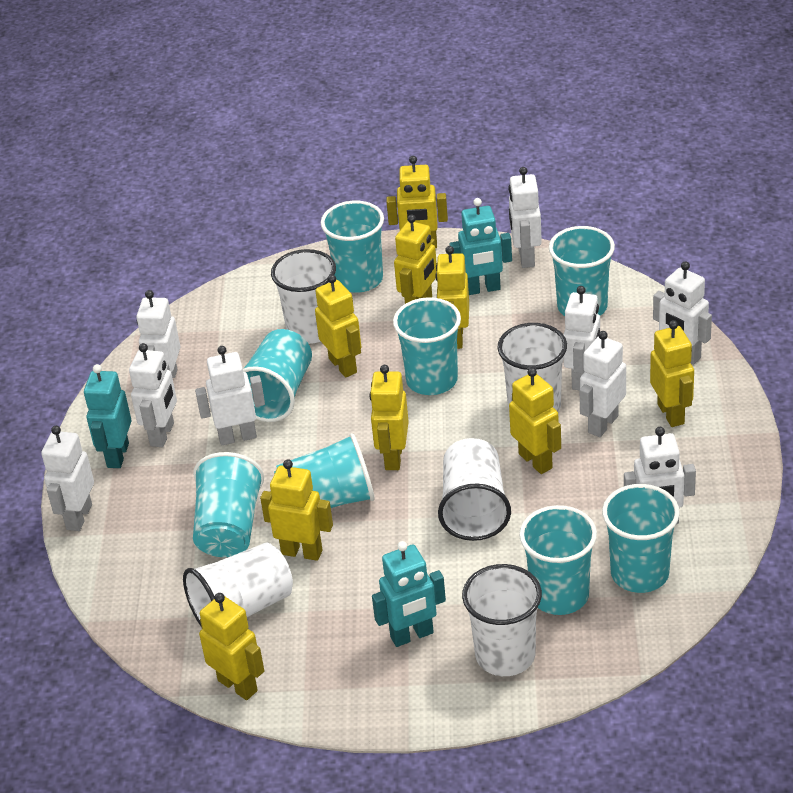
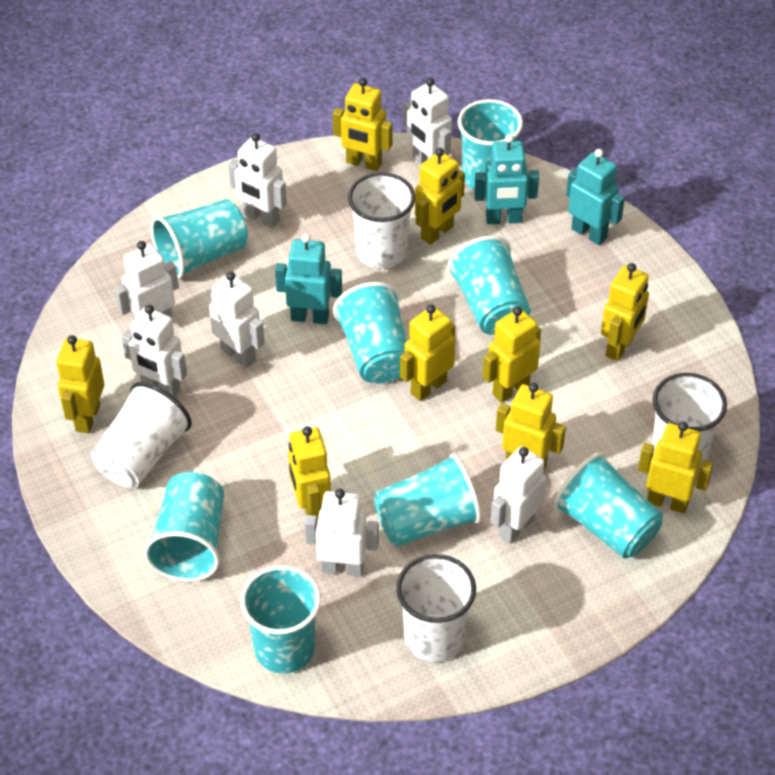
white cup: 5 -> 4
white robot: 9 -> 7

